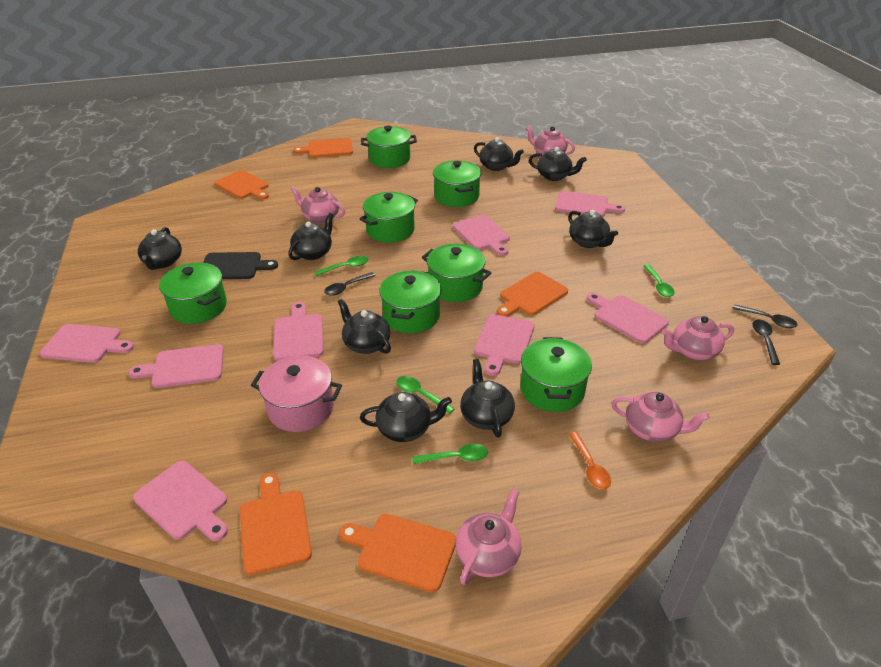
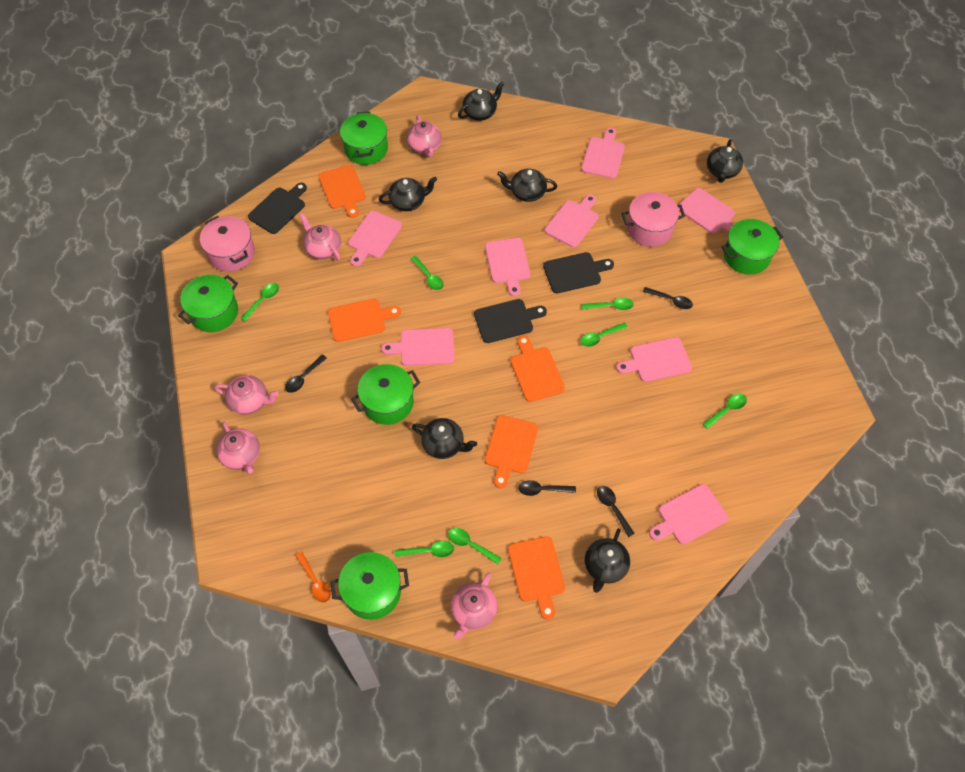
black cutting board: 1 -> 3
black spoon: 3 -> 4
black teapot: 8 -> 6
green pot: 7 -> 5
green spoon: 4 -> 7
pink pot: 1 -> 2

